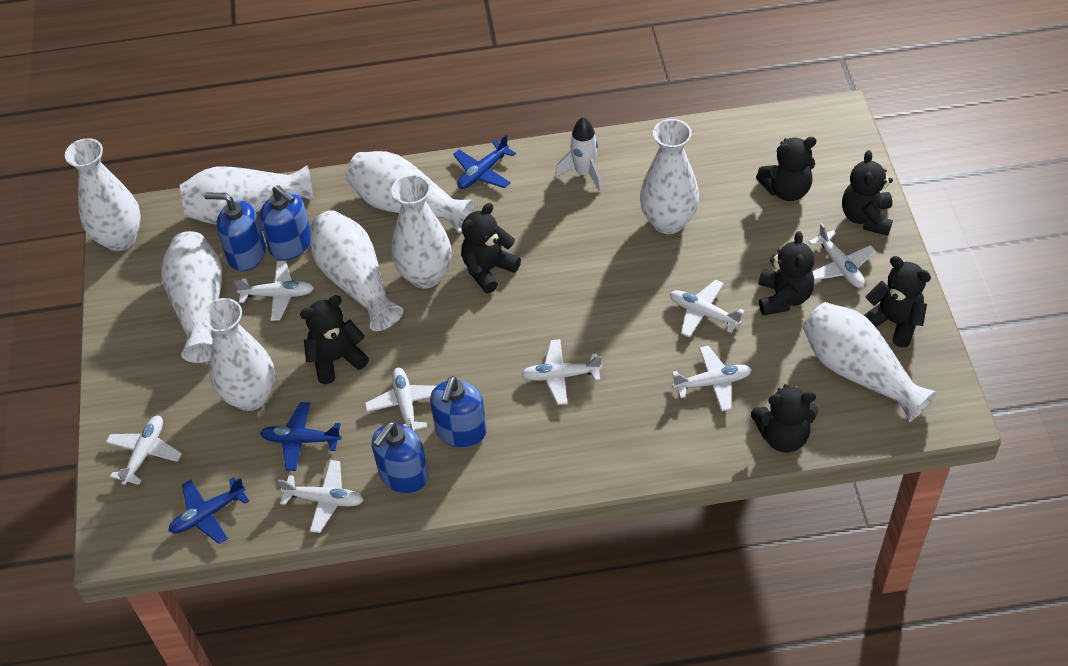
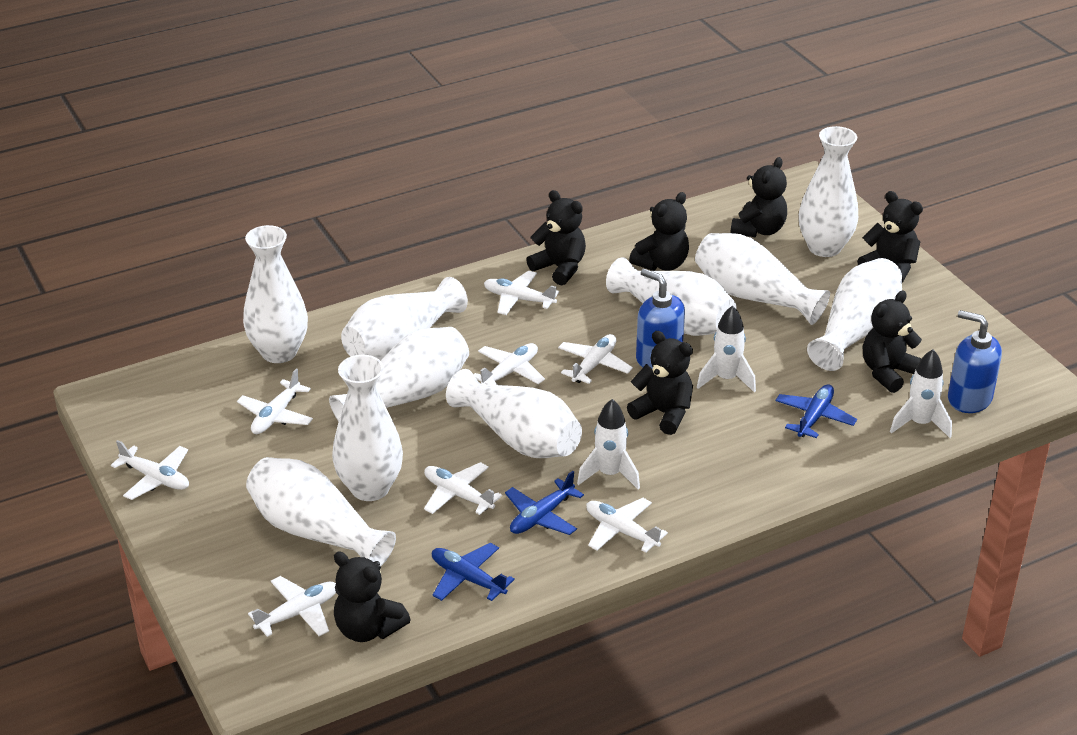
blue soap dispenser: 4 -> 2
white rocket: 1 -> 3
white vase: 9 -> 10

